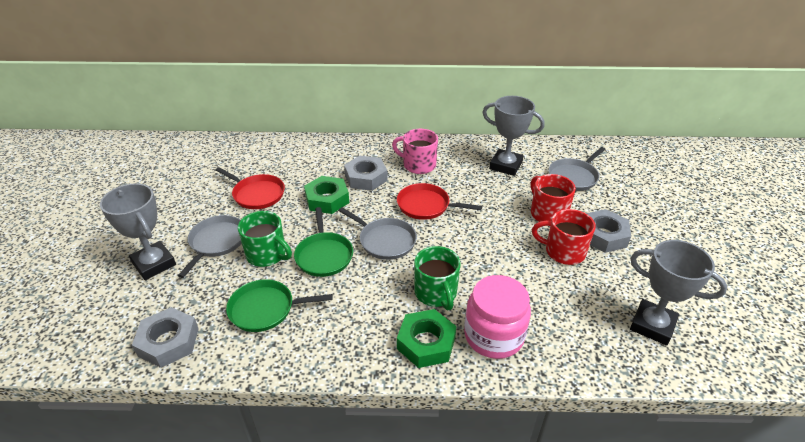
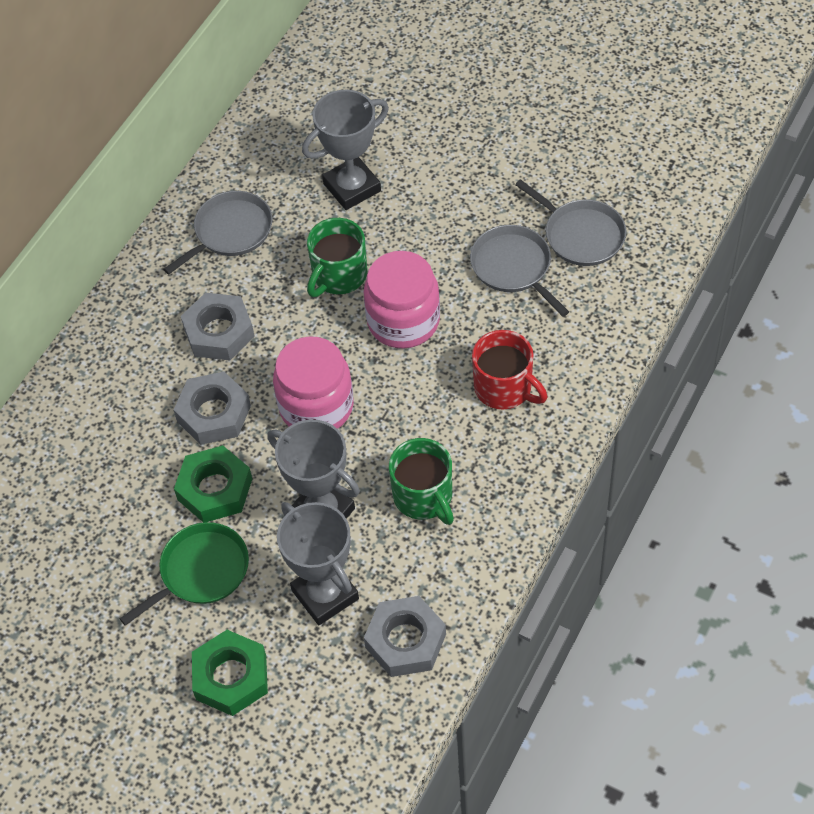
green pan: 2 -> 1
pink jar: 1 -> 2
pink mug: 1 -> 0
red mug: 2 -> 1
red pan: 2 -> 0

